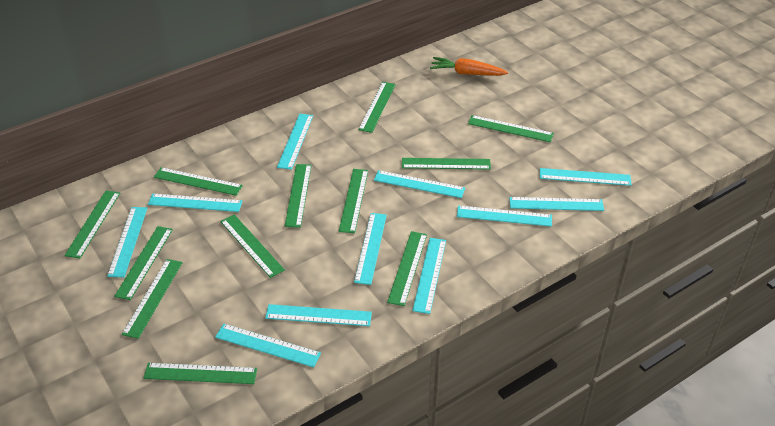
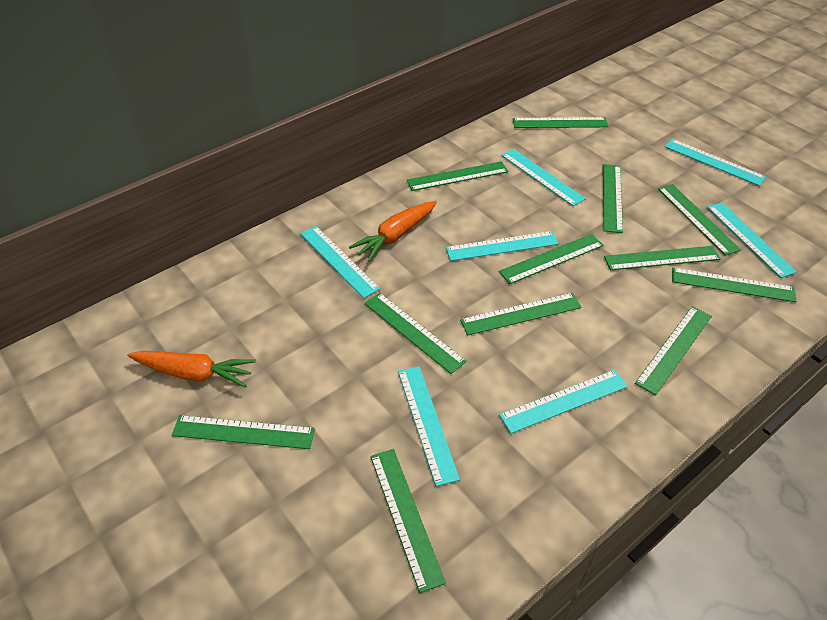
orange carrot: 1 -> 2
turquoise ruler: 11 -> 7

